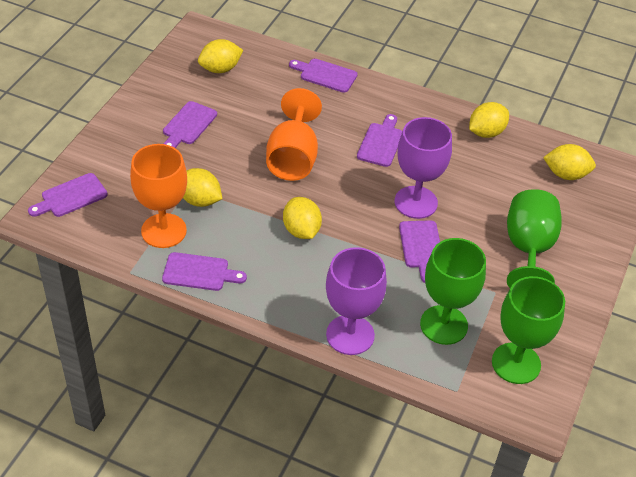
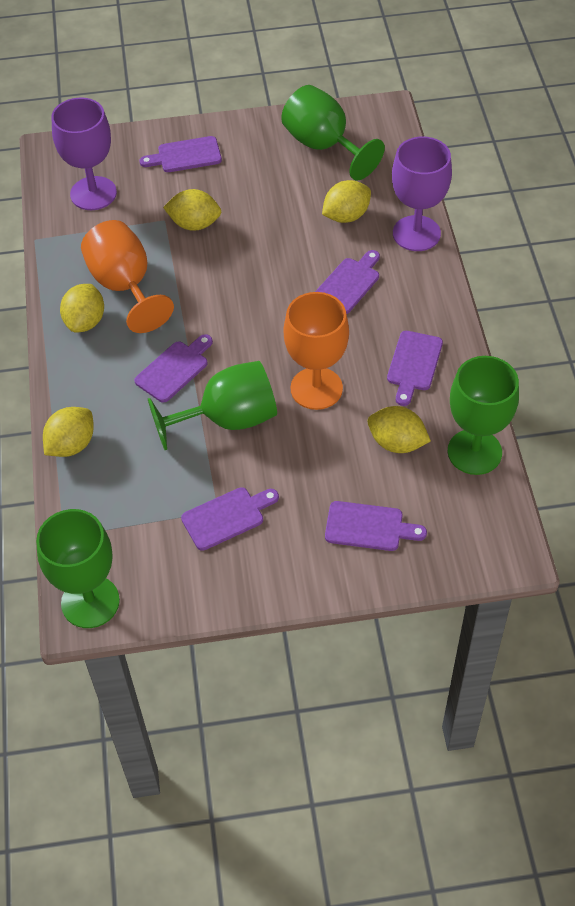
green goblet: 3 -> 4

